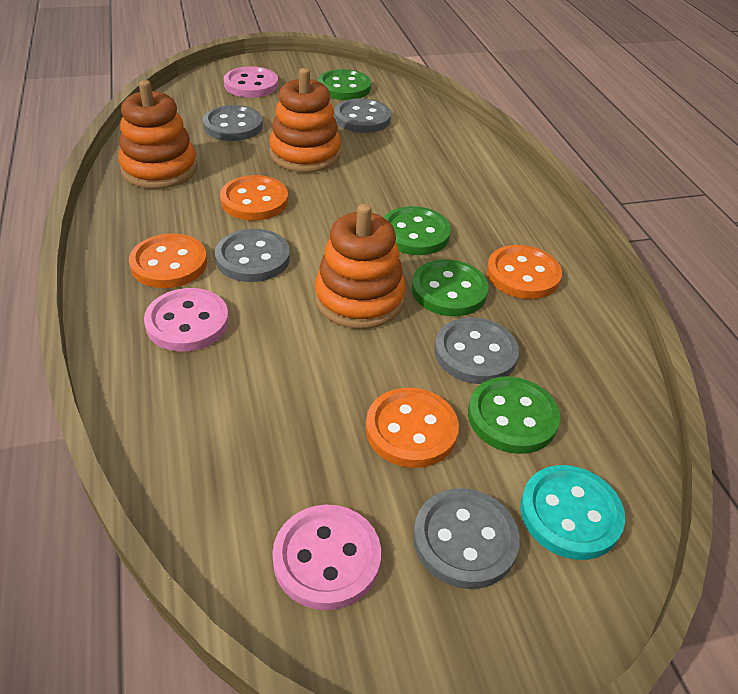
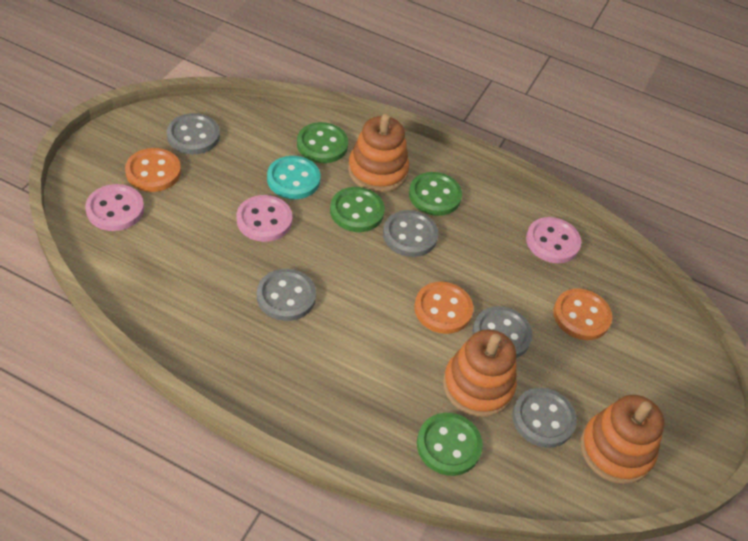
orange button: 4 -> 3

